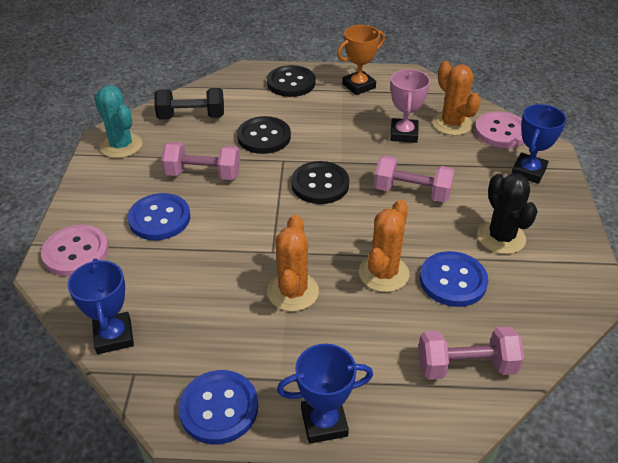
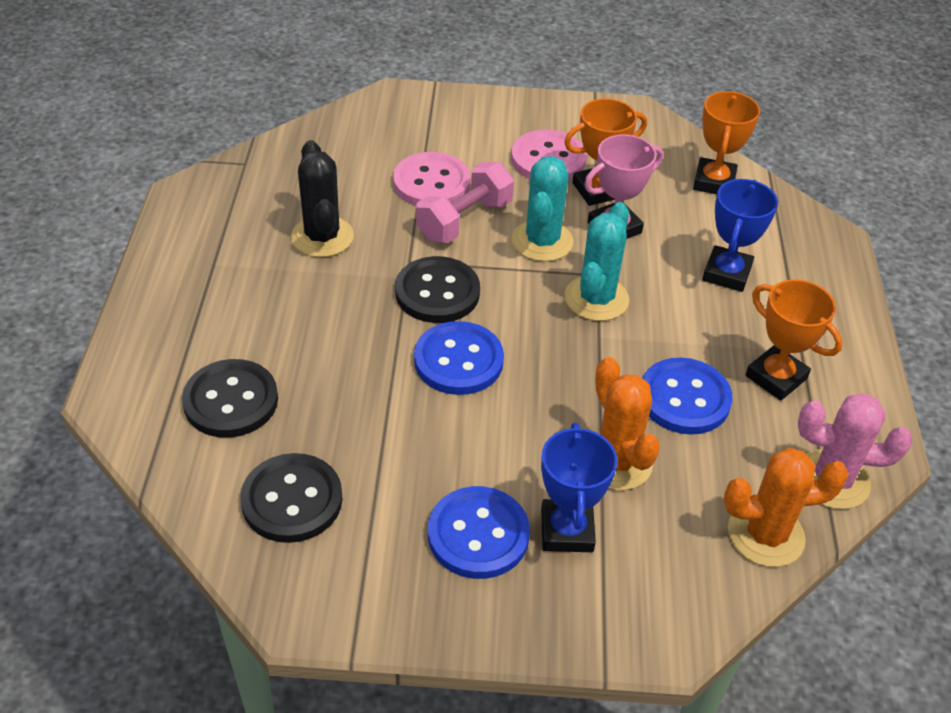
black dumbbell: 1 -> 0
blue trophy: 3 -> 2
orange cactus: 3 -> 2
orange trophy: 1 -> 3
pink cactus: 0 -> 1
pink dumbbell: 3 -> 1
turquoise cactus: 1 -> 2

